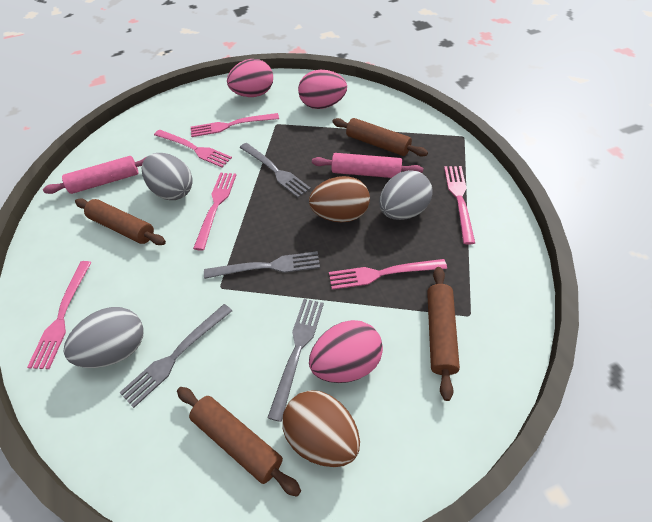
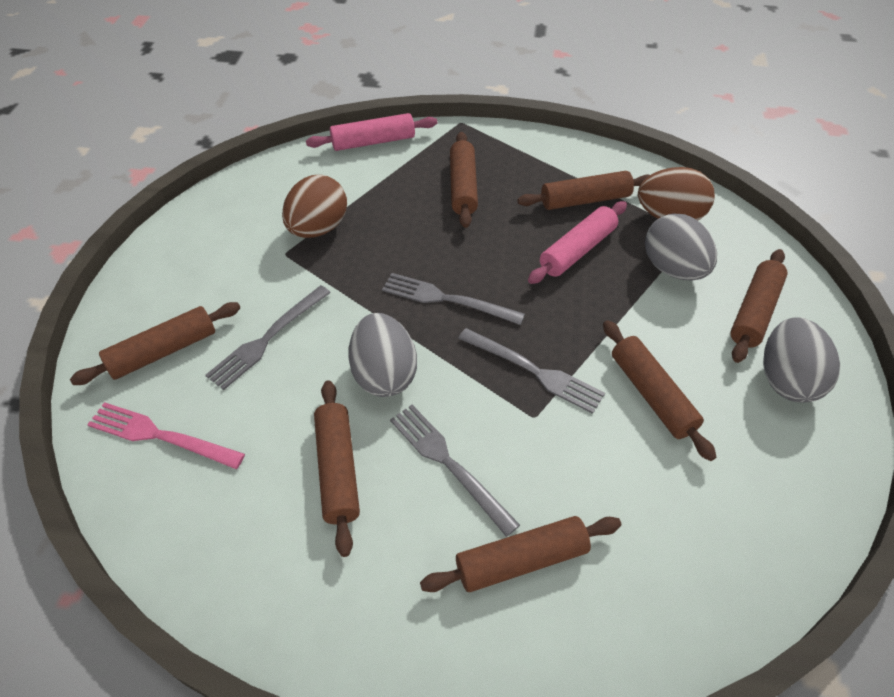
brown rolling pin: 4 -> 7
pink egg: 3 -> 0
pink fork: 6 -> 1

